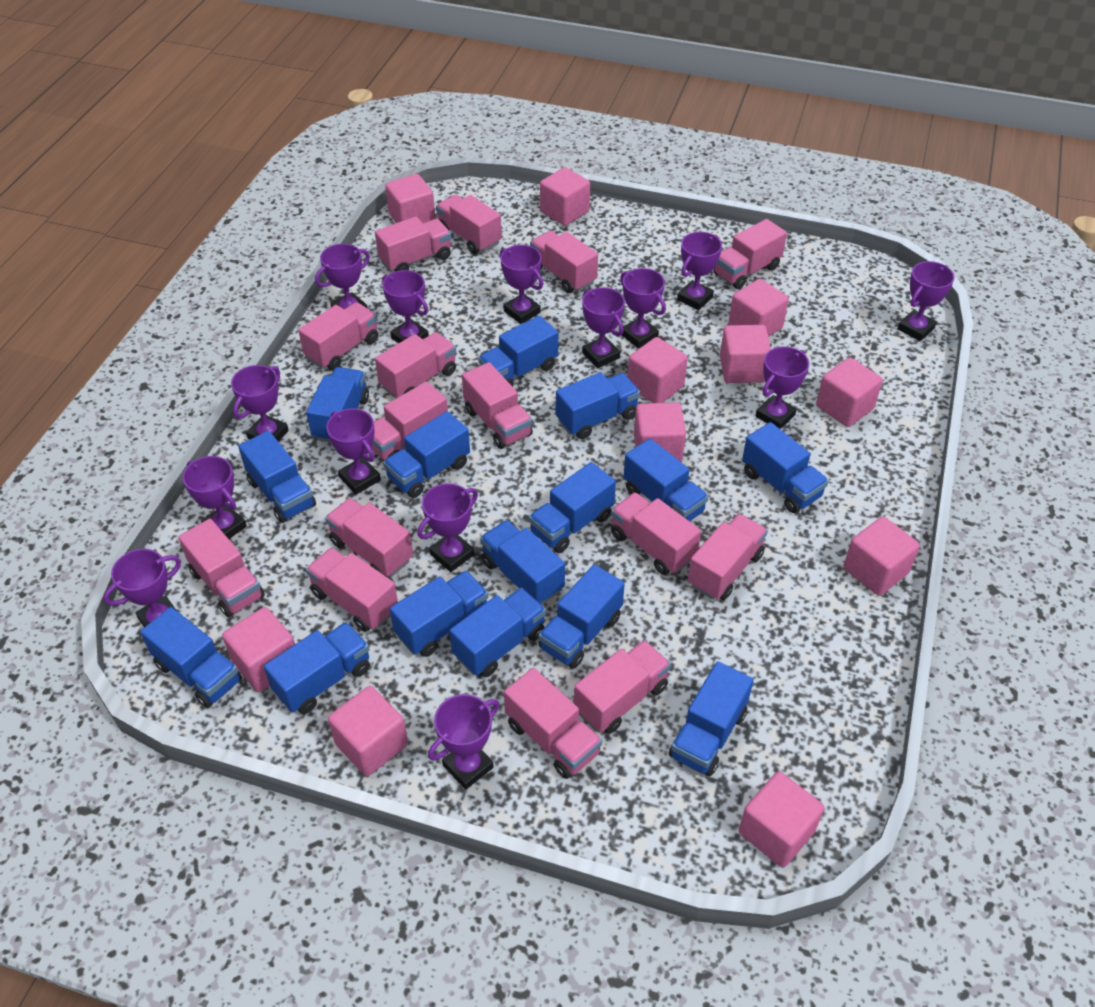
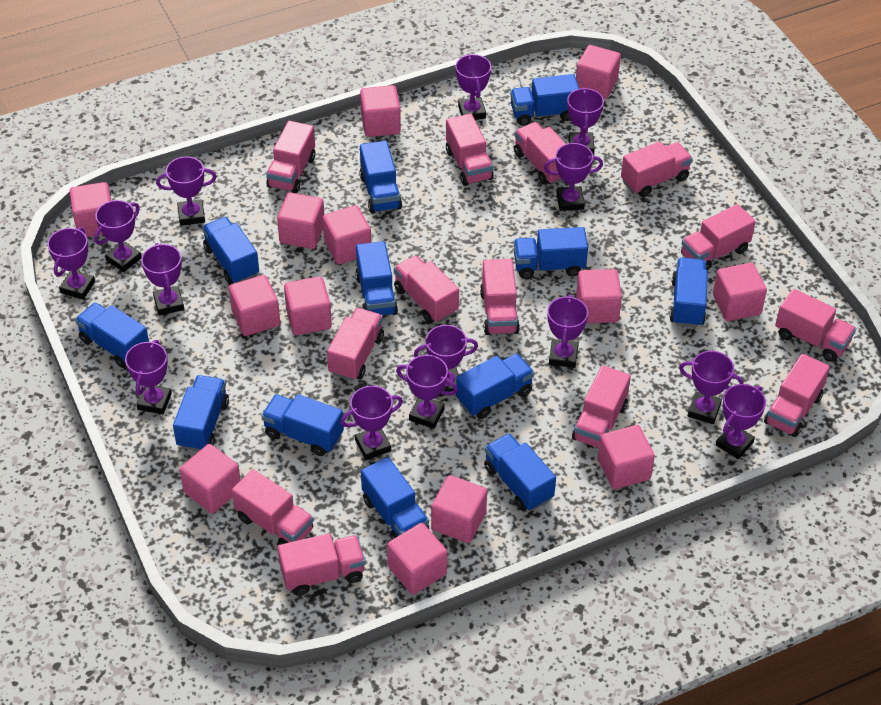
blue truck: 15 -> 12
pink cube: 11 -> 13
pink truck: 15 -> 13

